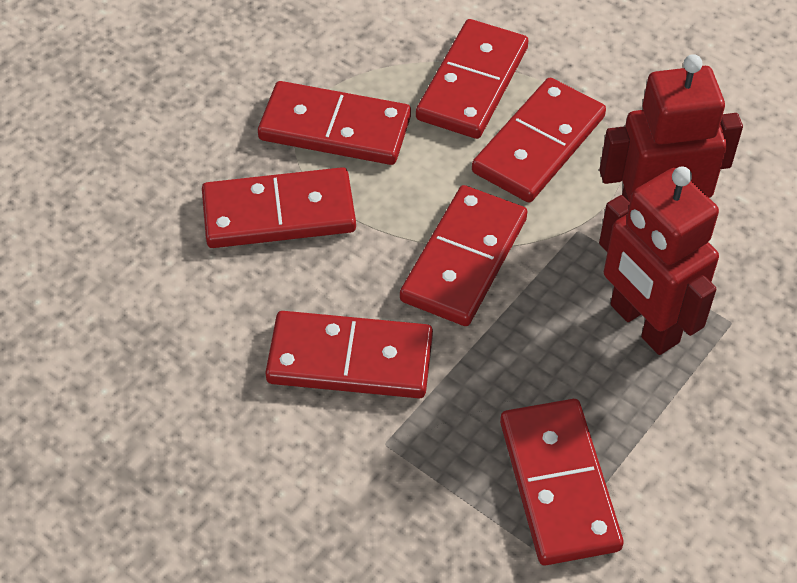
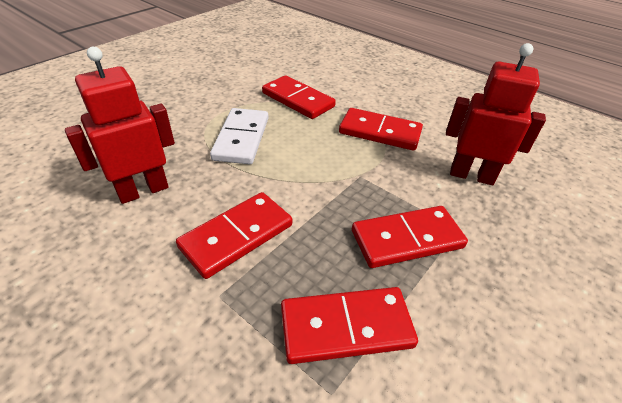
red domino: 7 -> 5
white domino: 0 -> 1

